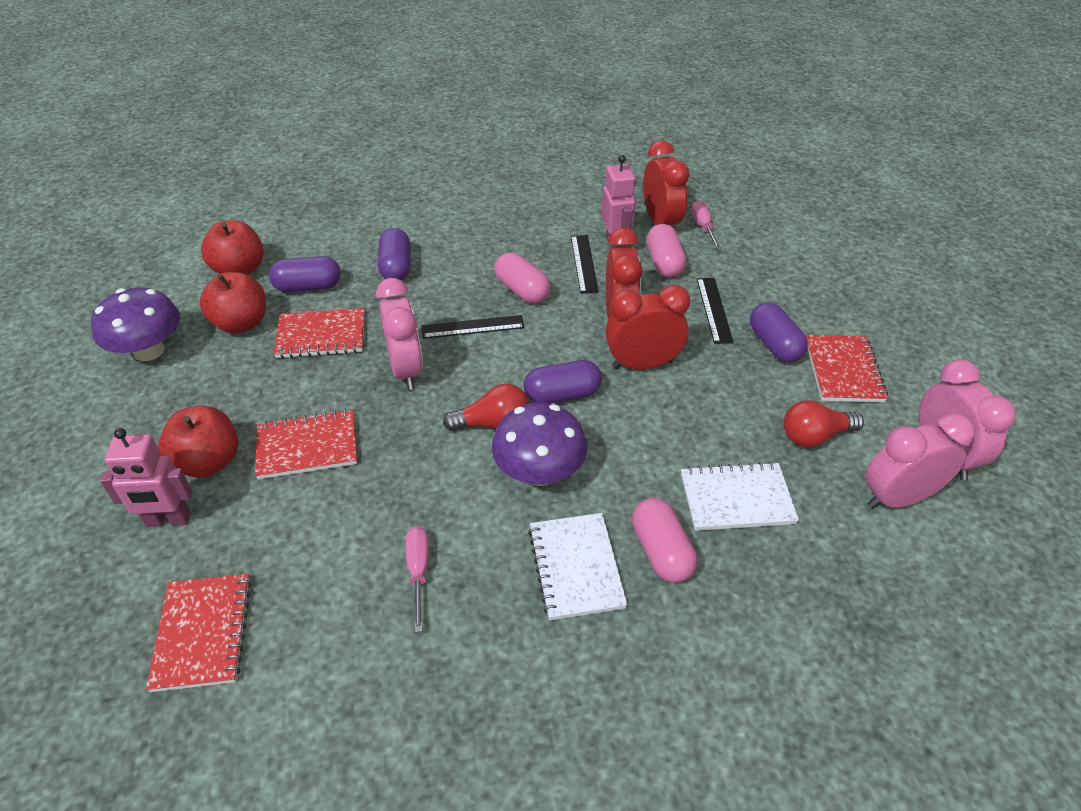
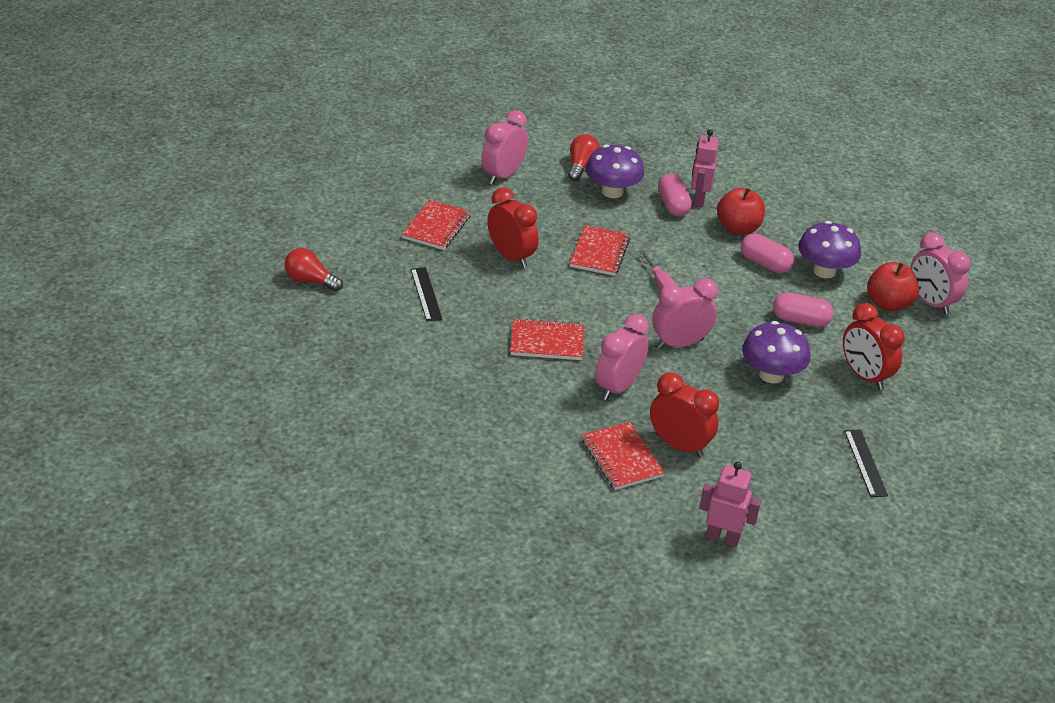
black ruler: 3 -> 2
pink clock: 3 -> 4
pink screwdriver: 2 -> 1
purple capsule: 4 -> 0
purple mushroom: 2 -> 3
red apple: 3 -> 2
white notebook: 2 -> 0

